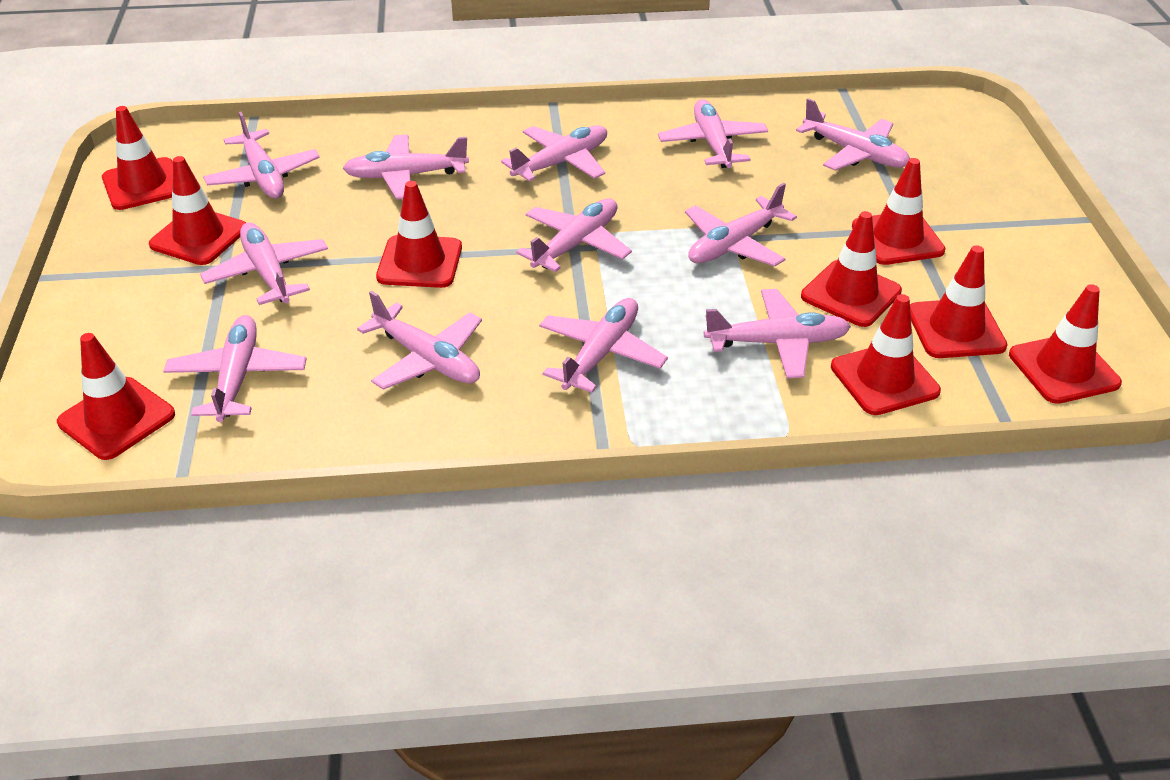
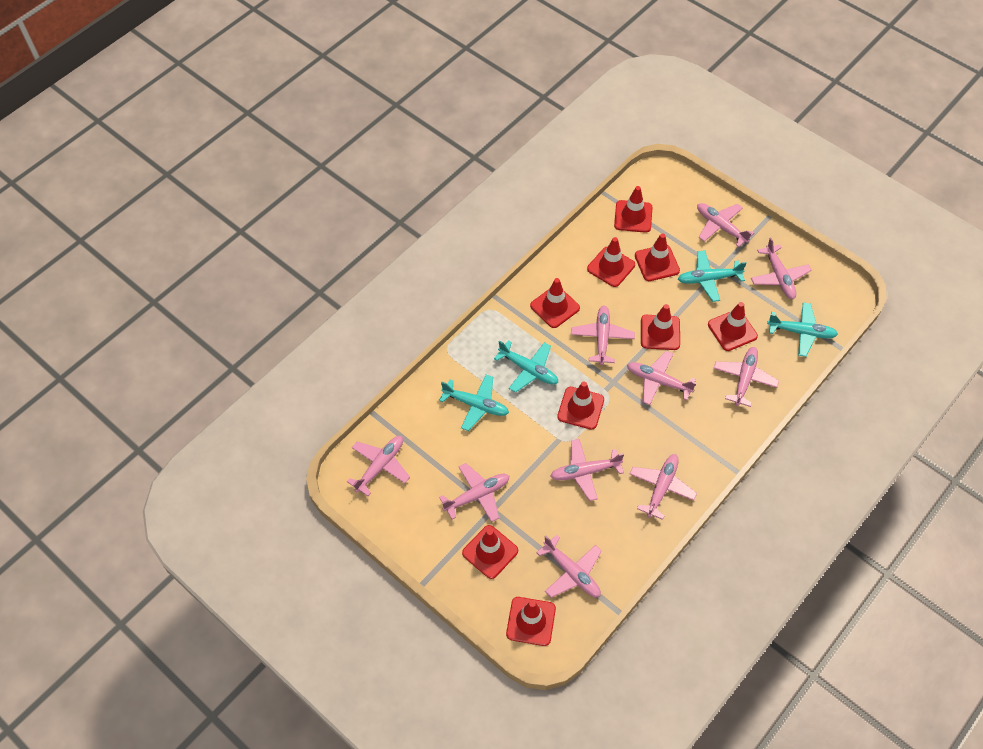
pink plane: 12 -> 10
turquoise plane: 0 -> 4

